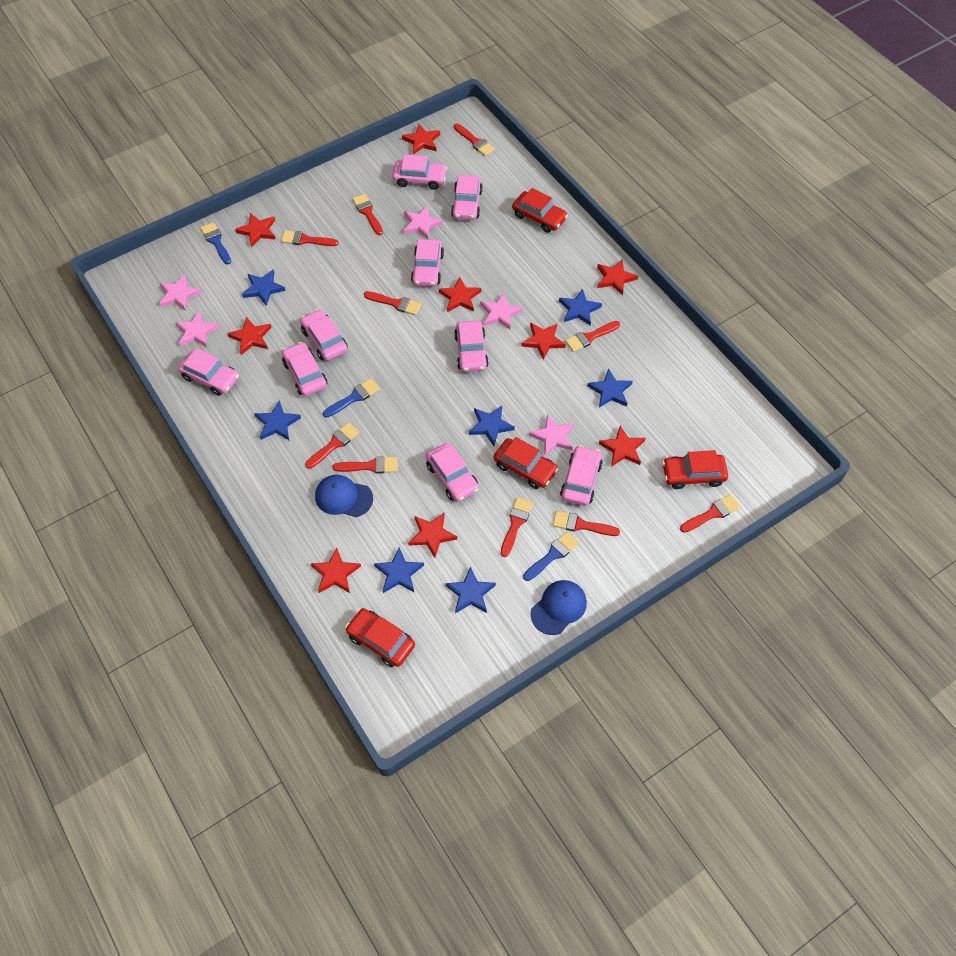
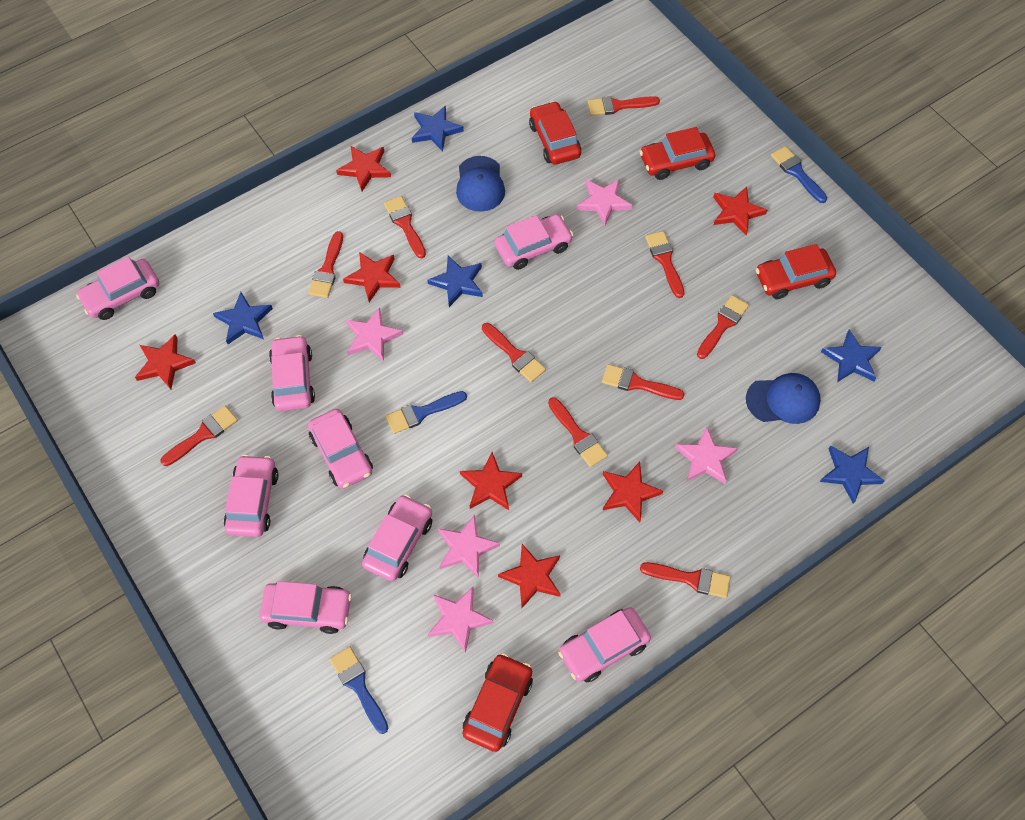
blue star: 7 -> 5
pink car: 9 -> 8
red star: 9 -> 7

